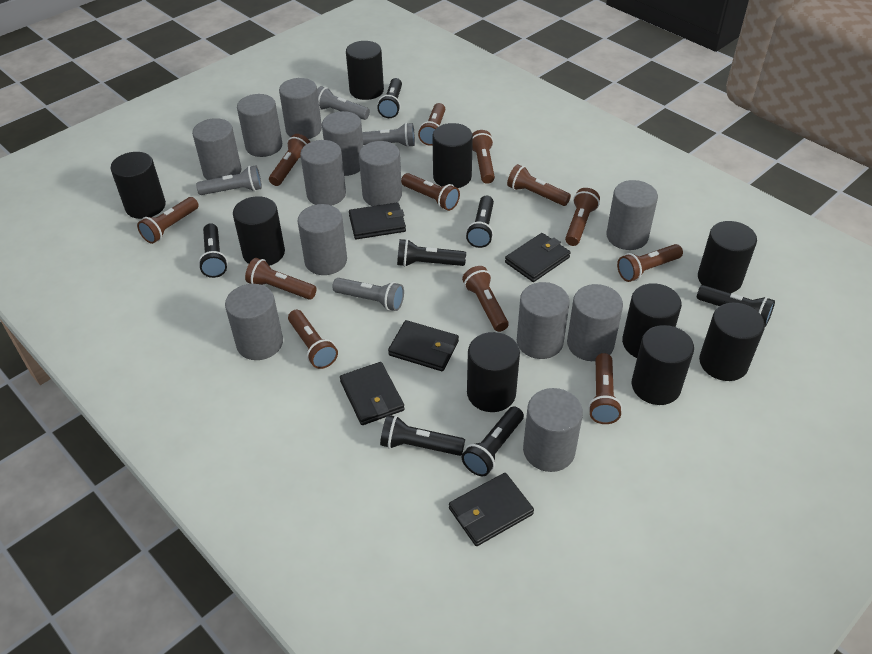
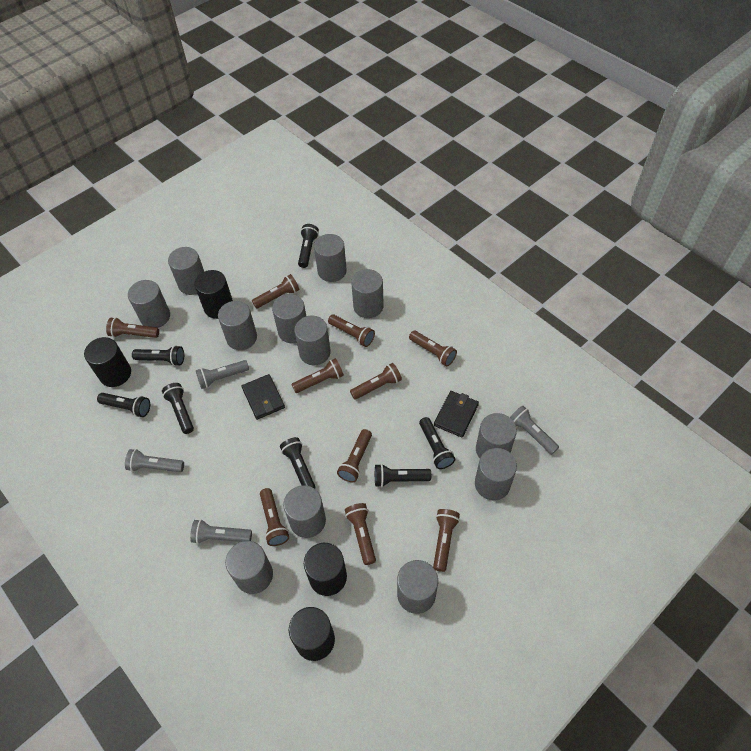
black cylinder: 9 -> 4
black wallet: 5 -> 2
brown flashlight: 12 -> 10

